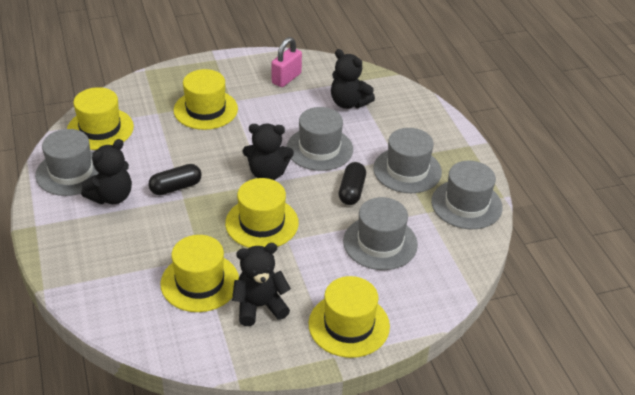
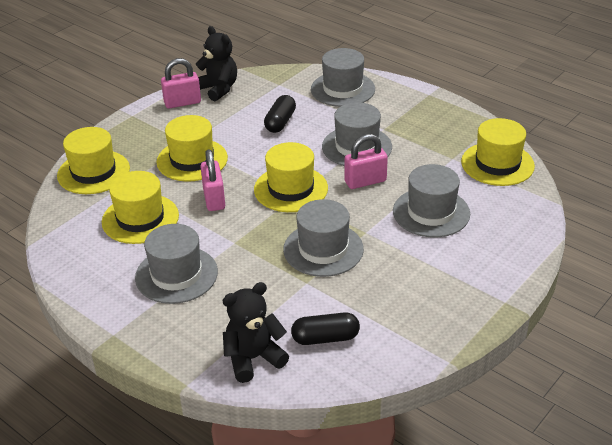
black teddy bear: 4 -> 2
pink padlock: 1 -> 3

